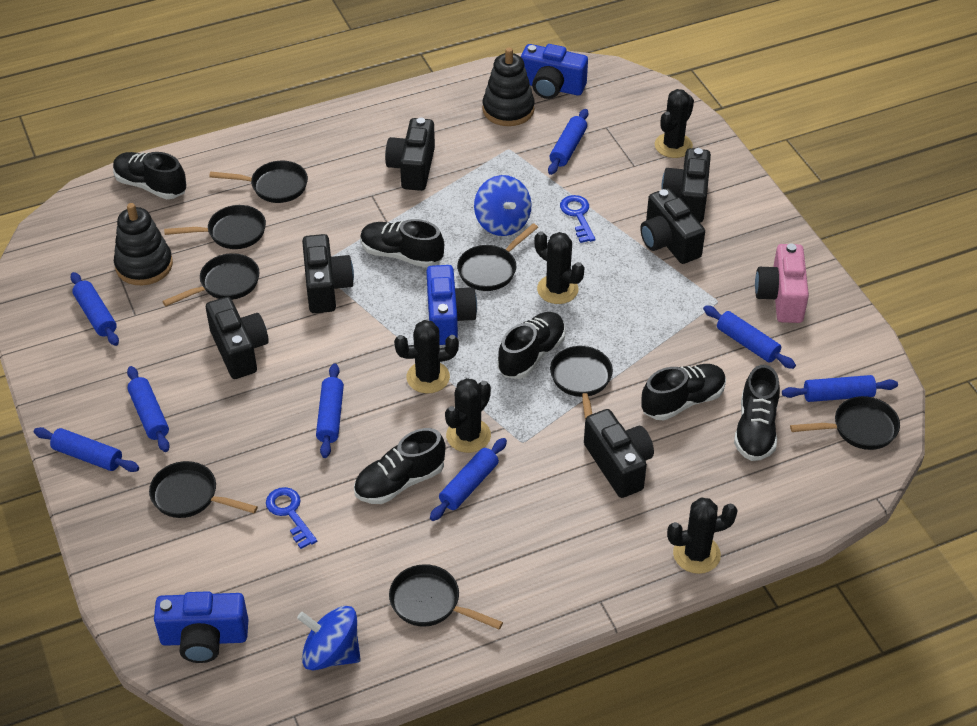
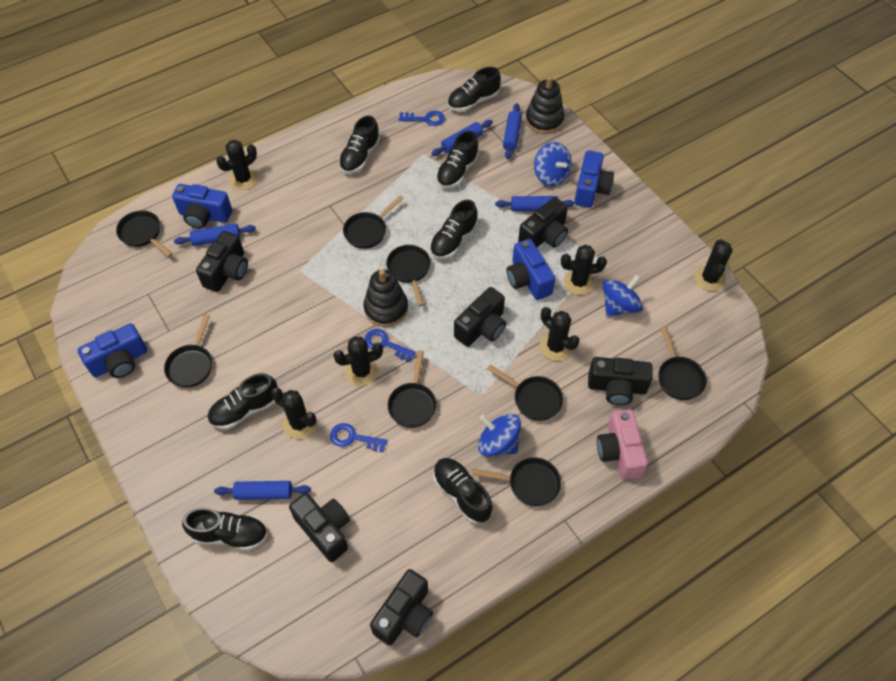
black cactus: 5 -> 6
black shoe: 6 -> 7
blue camera: 3 -> 4
blue key: 2 -> 3
blue rolling pin: 8 -> 5
blue spinning top: 2 -> 3

